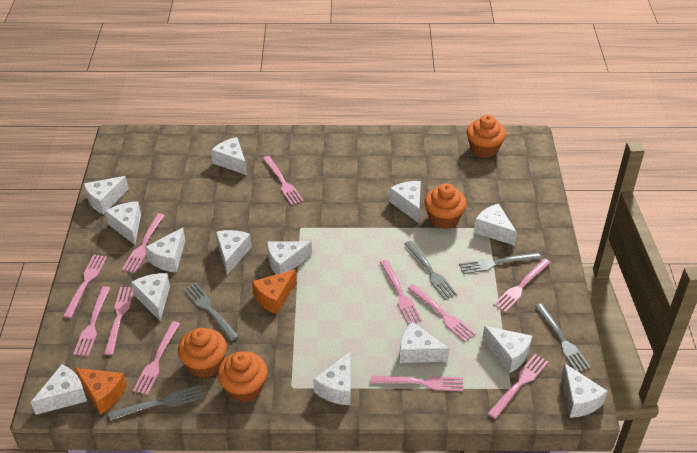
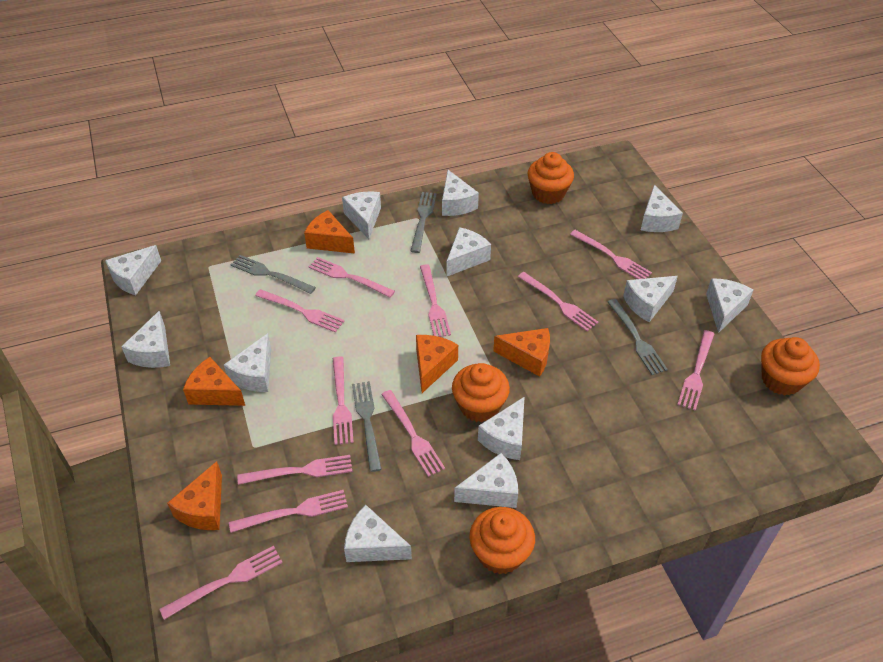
grey fork: 5 -> 4
orange cheese: 2 -> 5
white cheese: 14 -> 12

